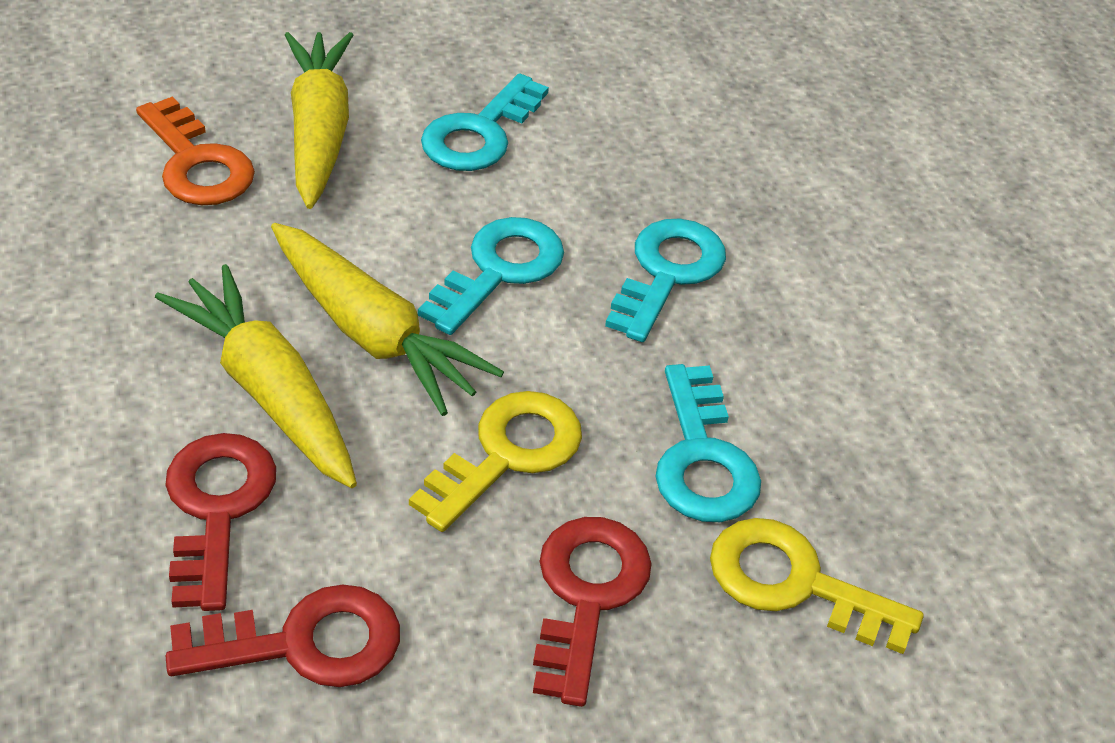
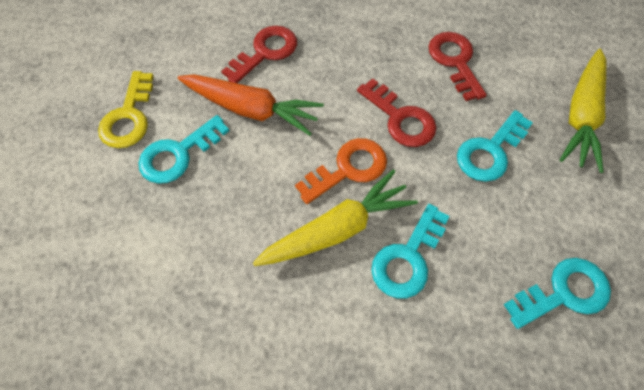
orange carrot: 0 -> 1
yellow carrot: 3 -> 2
yellow key: 2 -> 1

